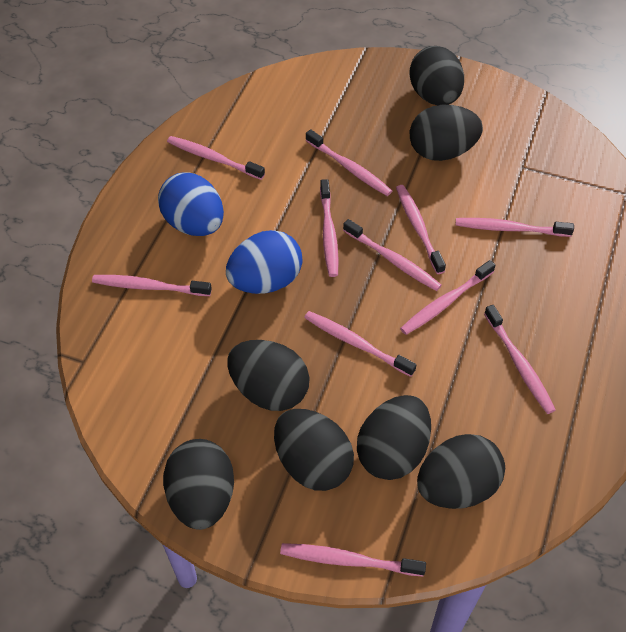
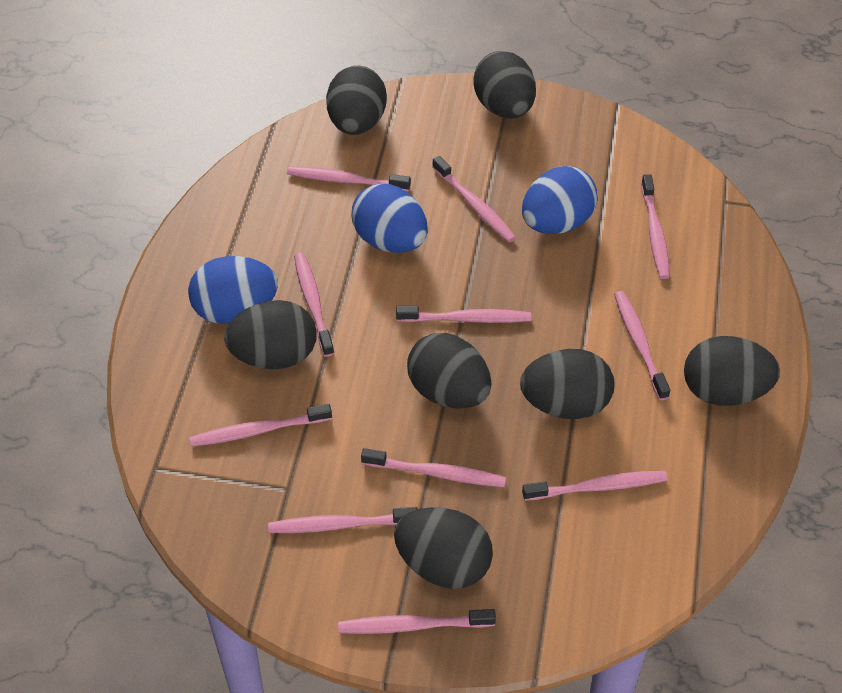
blue egg: 2 -> 3

